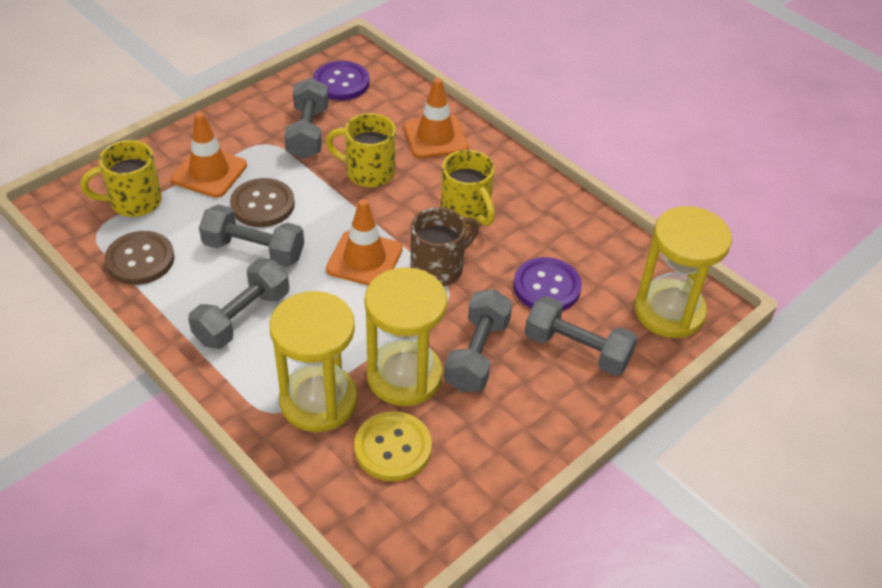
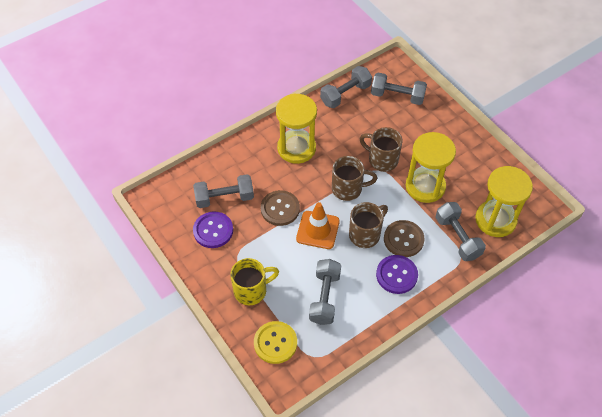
brown mug: 1 -> 3
orange traffic cone: 3 -> 1
yellow mug: 3 -> 1

